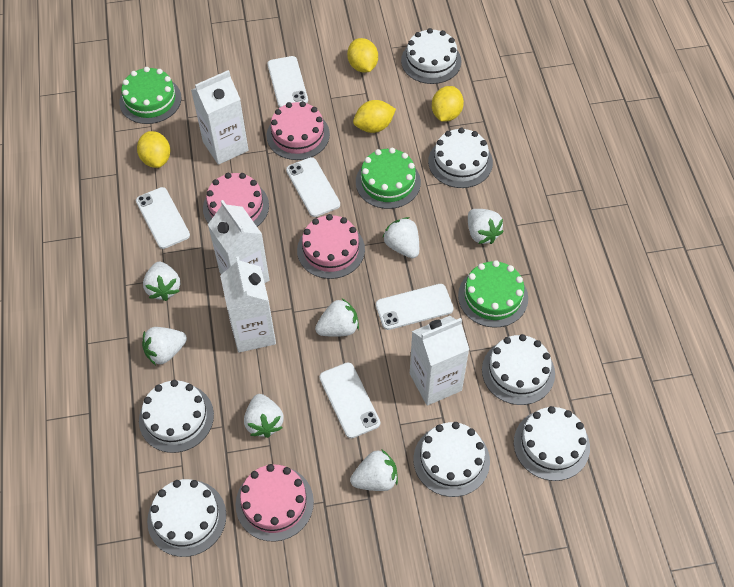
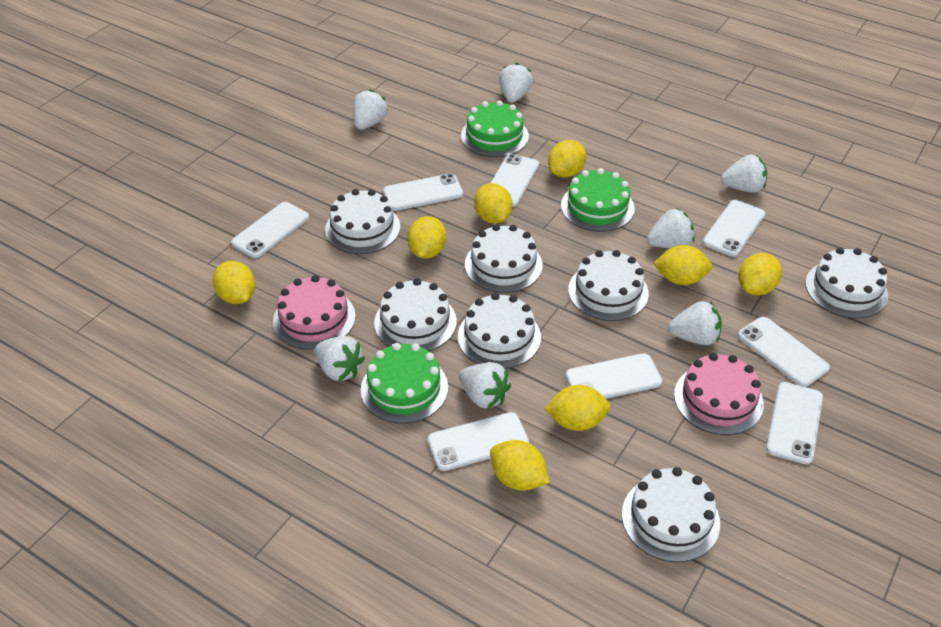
pink cake: 4 -> 2
white carton: 4 -> 0
white phone: 5 -> 8
yellow lemon: 4 -> 8

